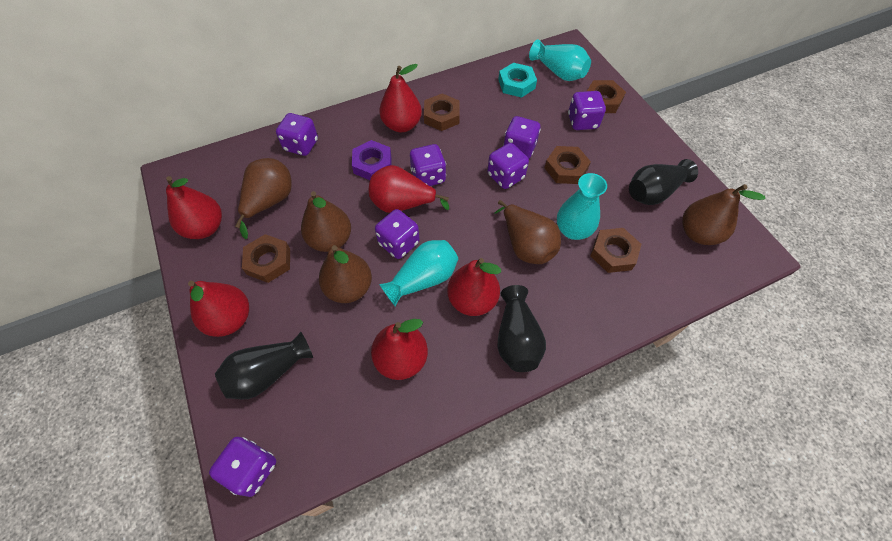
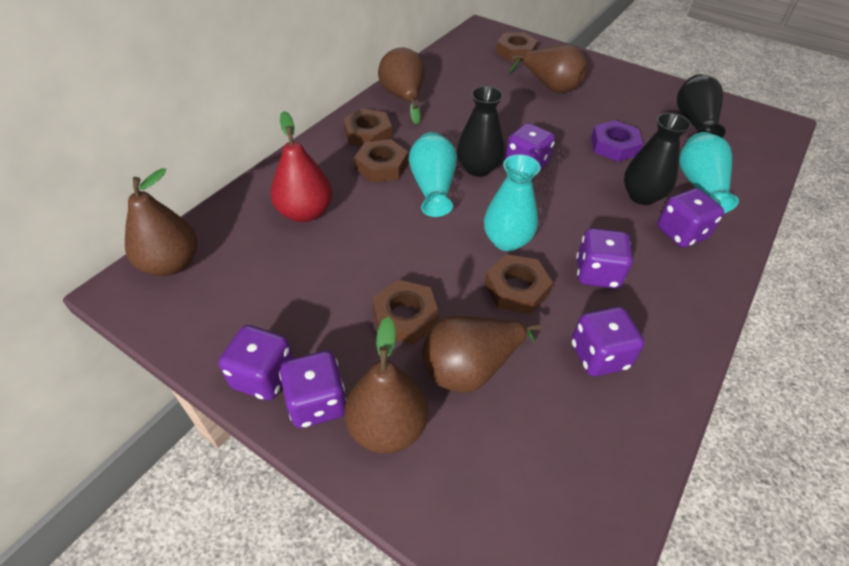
purple dice: 7 -> 6
red pear: 6 -> 1
turquoise nut: 1 -> 0

